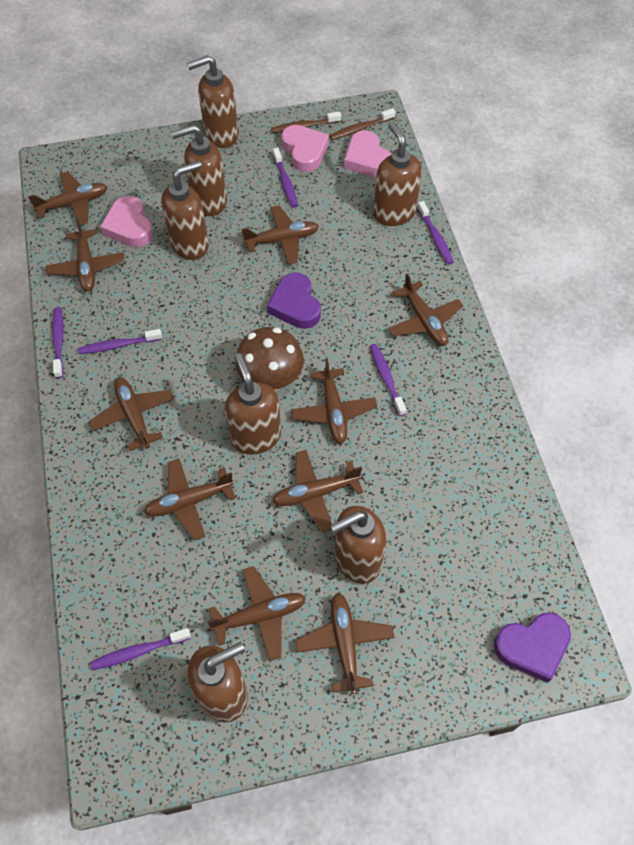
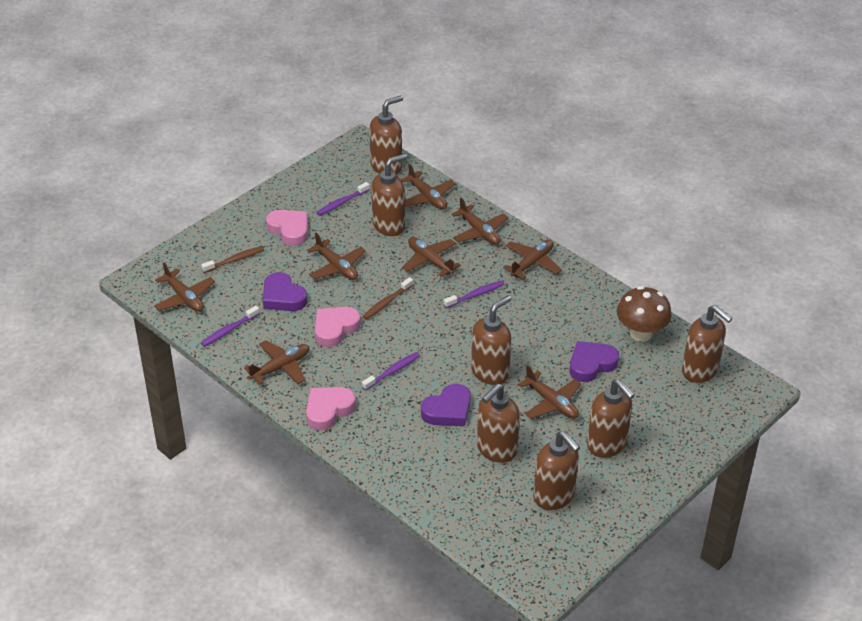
brown plane: 10 -> 8
purple heart: 2 -> 3
purple toothbrush: 6 -> 4

